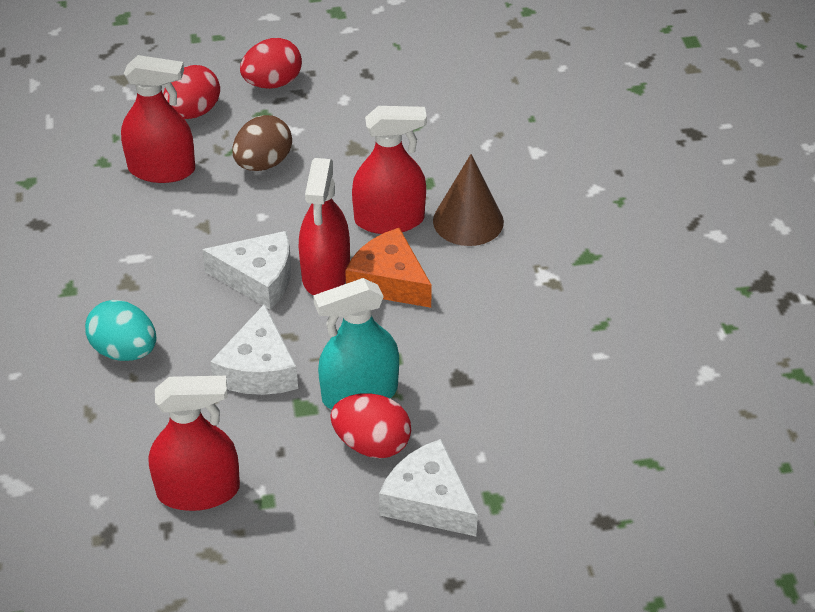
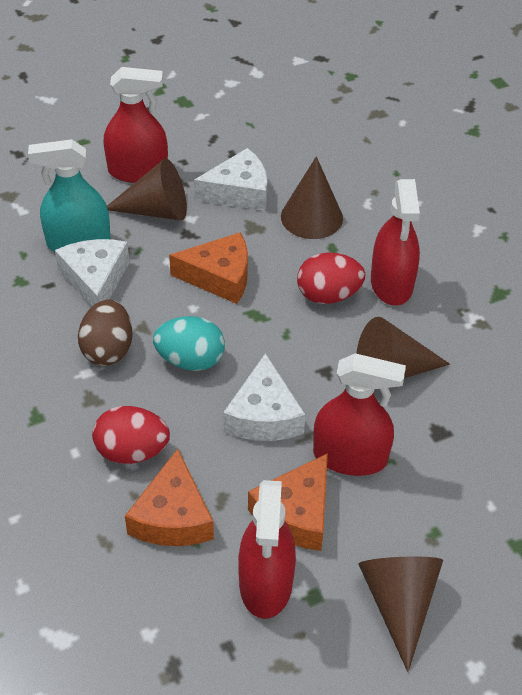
brown cone: 1 -> 4
orange cheese: 1 -> 3
red egg: 3 -> 2

